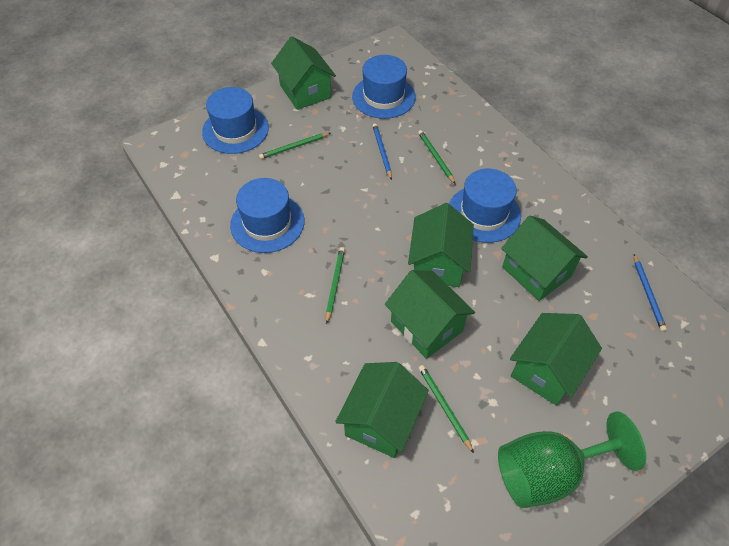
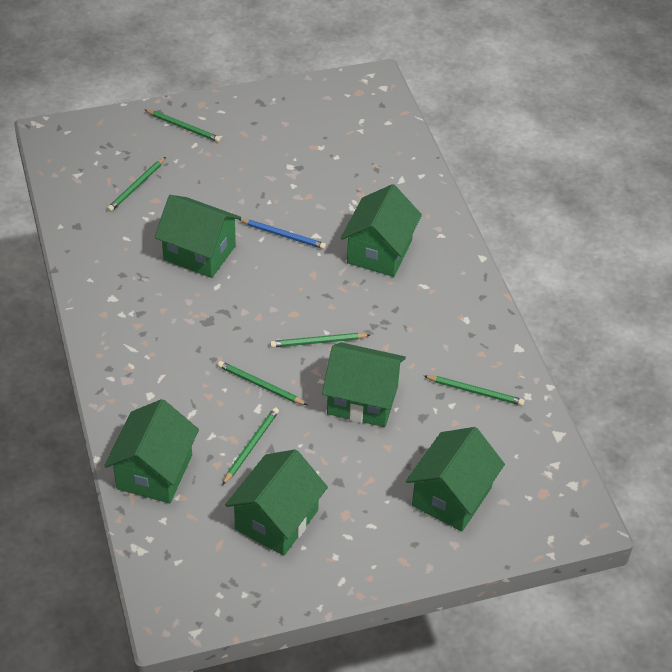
blue hat: 4 -> 0
blue pencil: 2 -> 1
green goblet: 1 -> 0
green pencil: 4 -> 6

